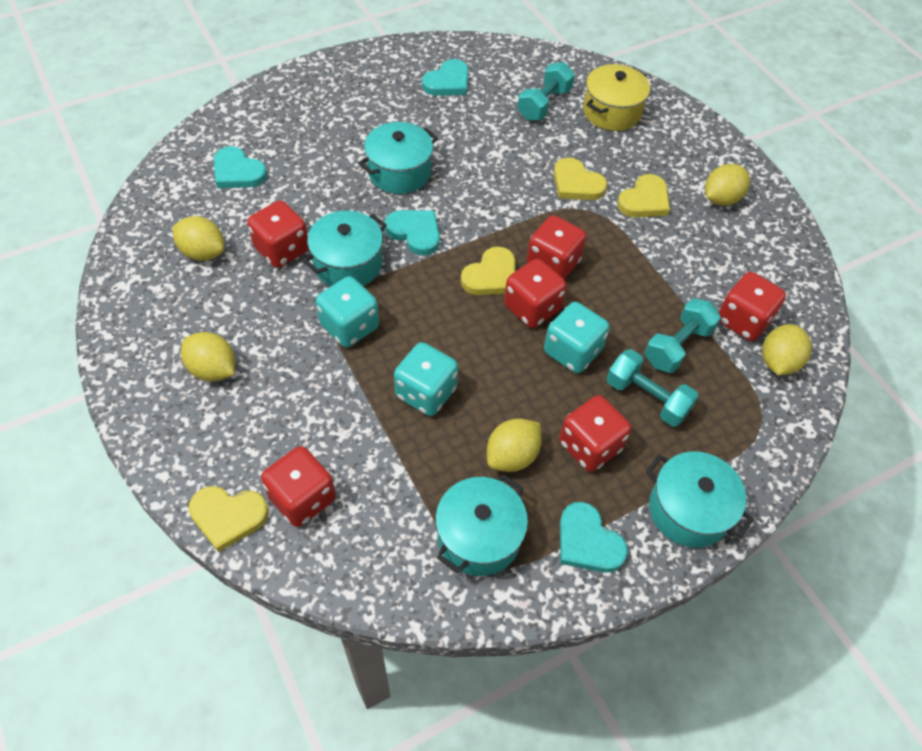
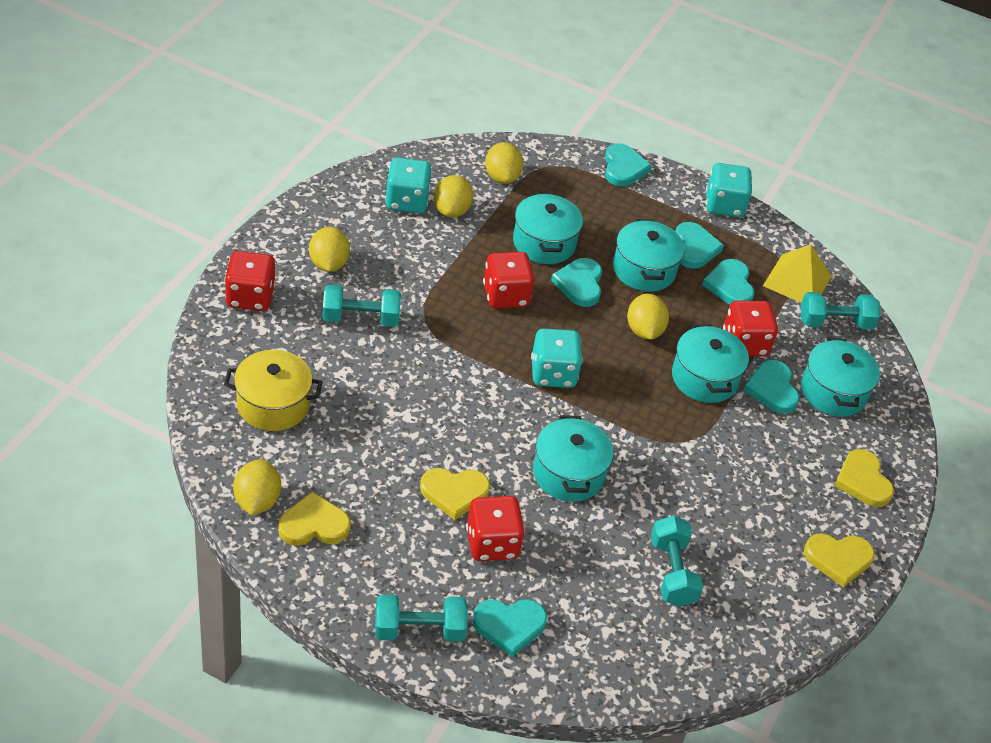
red dice: 6 -> 4
turquoise dumbbell: 3 -> 4
turquoise heart: 4 -> 6
turquoise pot: 4 -> 5
yellow pyramid: 0 -> 1

